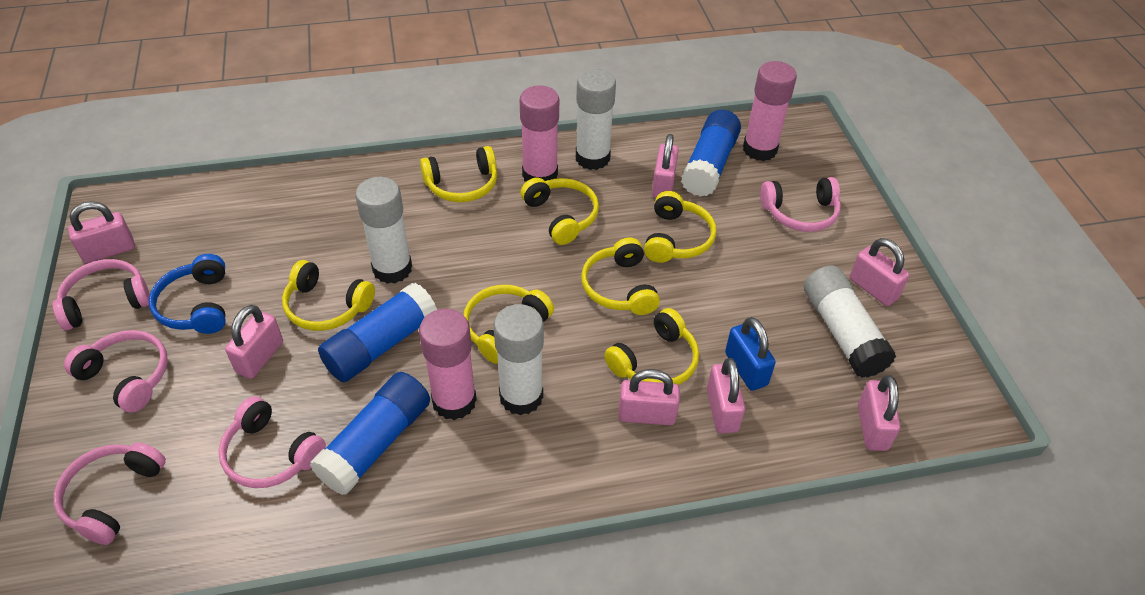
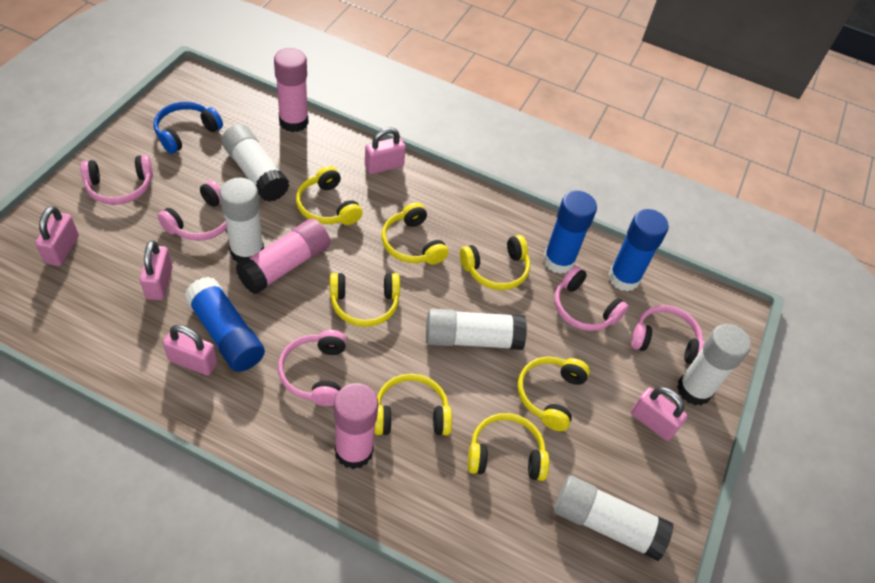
blue padlock: 1 -> 0
pink padlock: 7 -> 5
white glue stick: 4 -> 5

